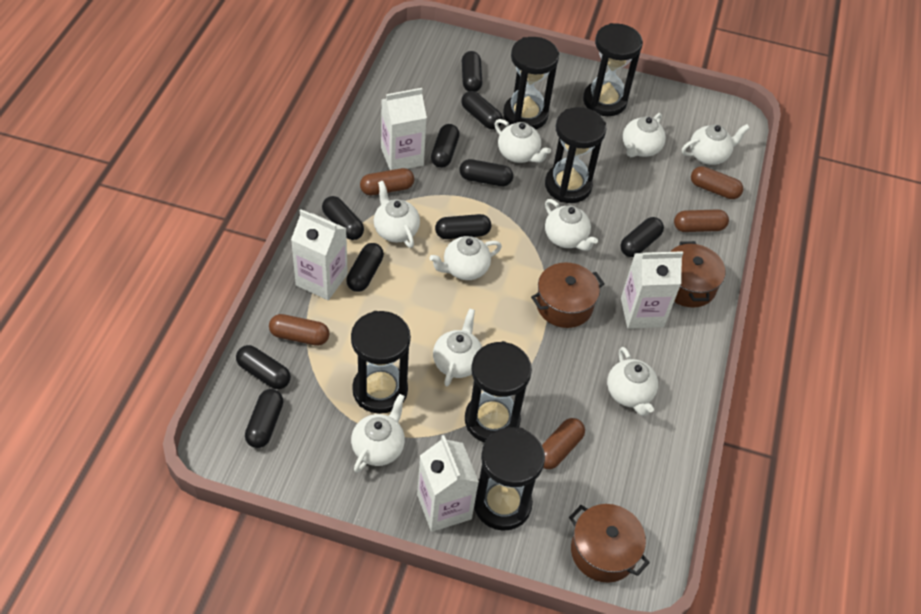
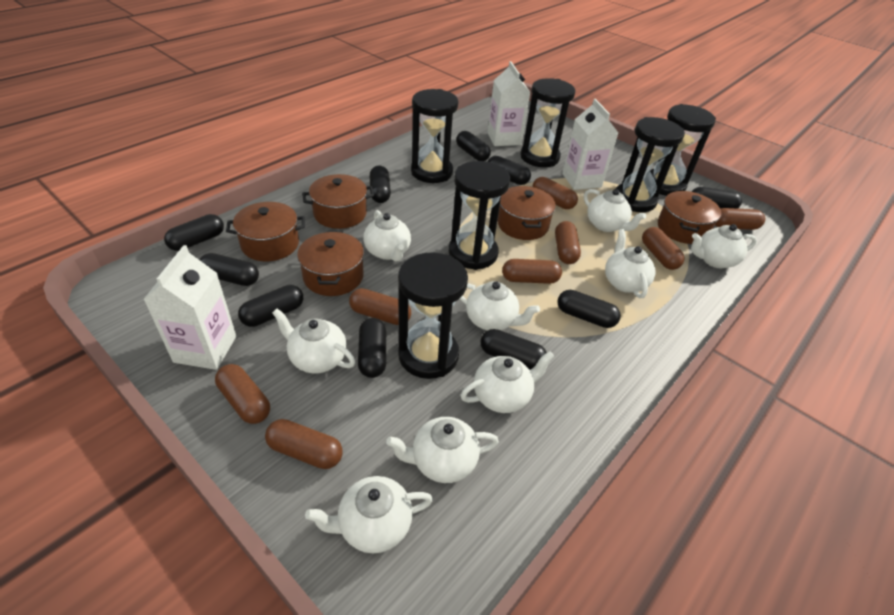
brown capsule: 5 -> 8
brown pot: 3 -> 5
white carton: 4 -> 3

